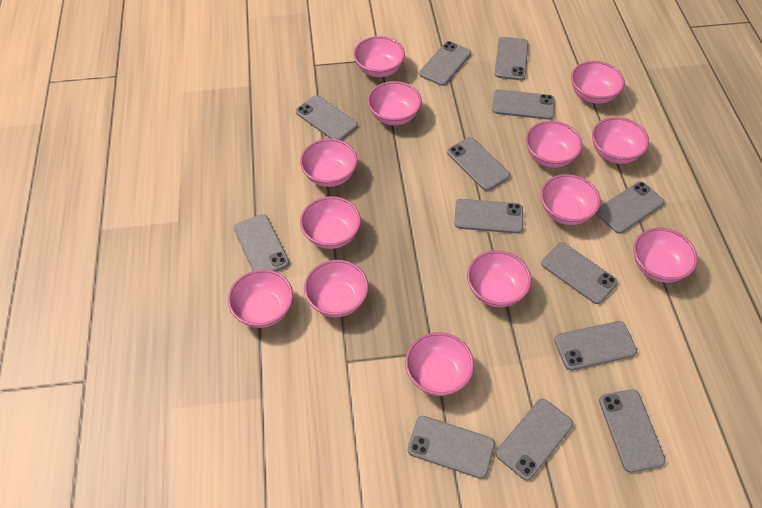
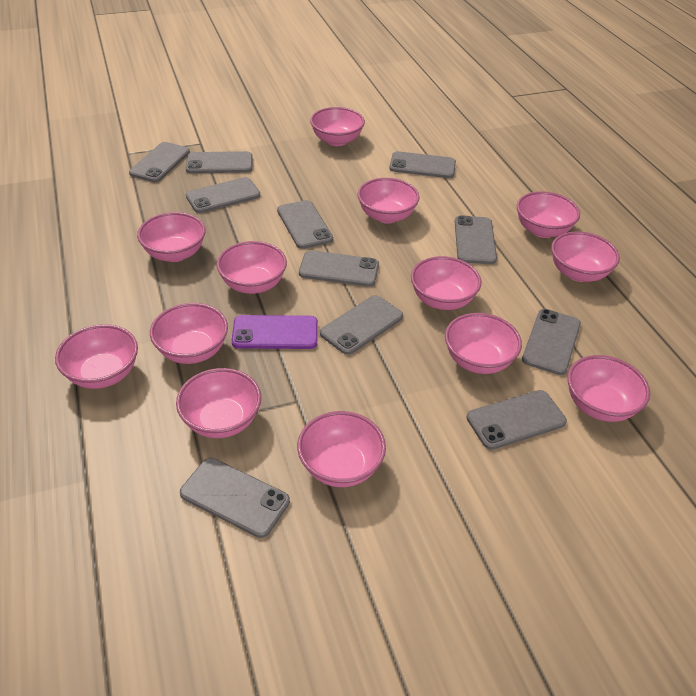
grey phone: 13 -> 11
purple phone: 0 -> 1

